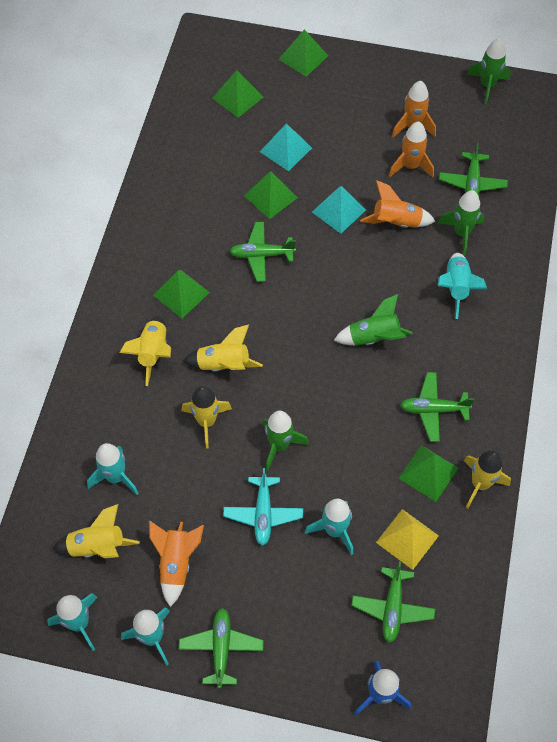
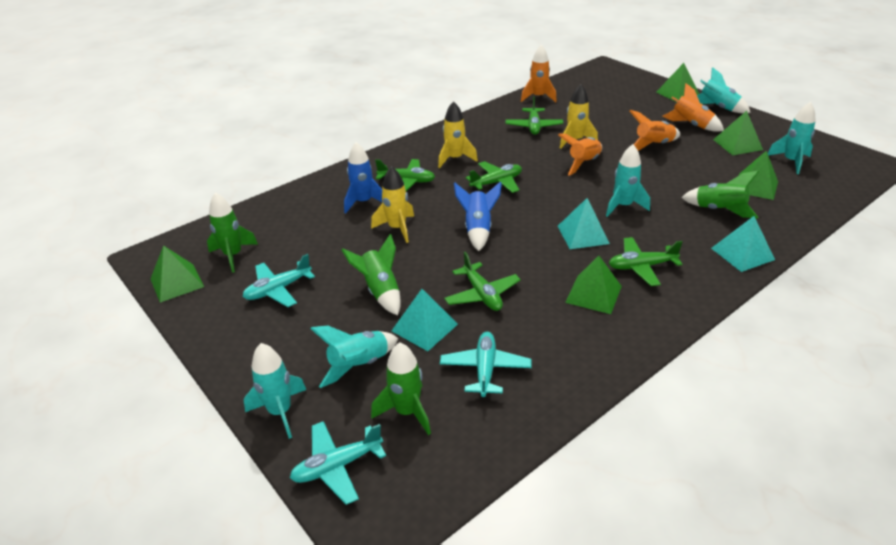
blue rocket: 1 -> 2
turquoise plane: 1 -> 3
turquoise pyramid: 2 -> 3
yellow pyramid: 1 -> 0
yellow rocket: 5 -> 3

